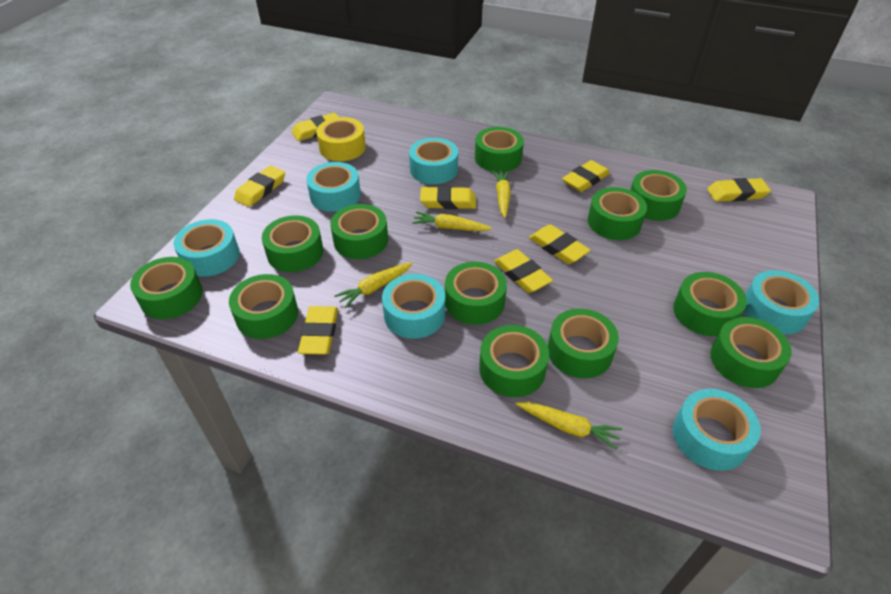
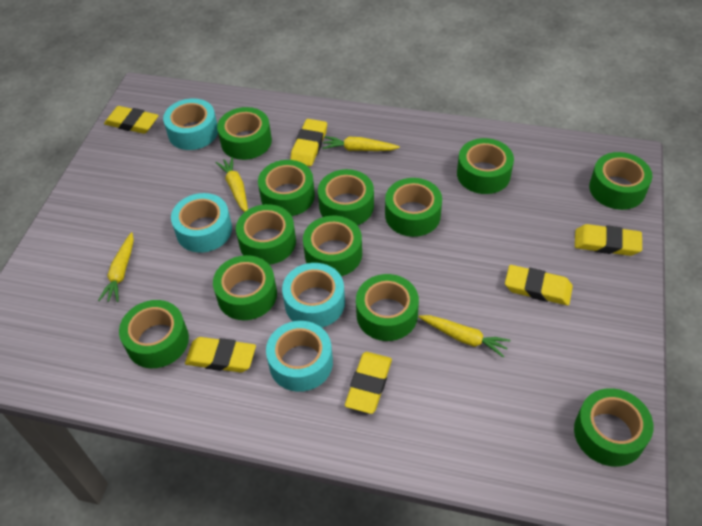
turquoise tape: 6 -> 4
yellow eraser: 8 -> 6
yellow tape: 1 -> 0

